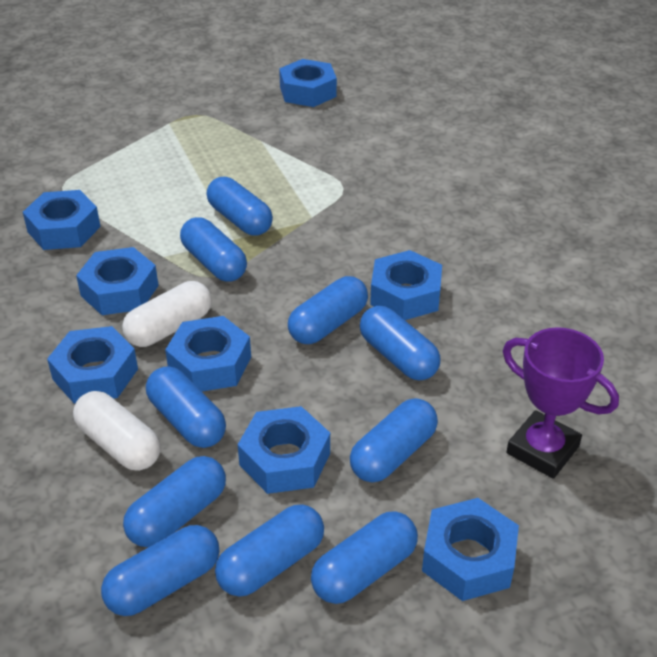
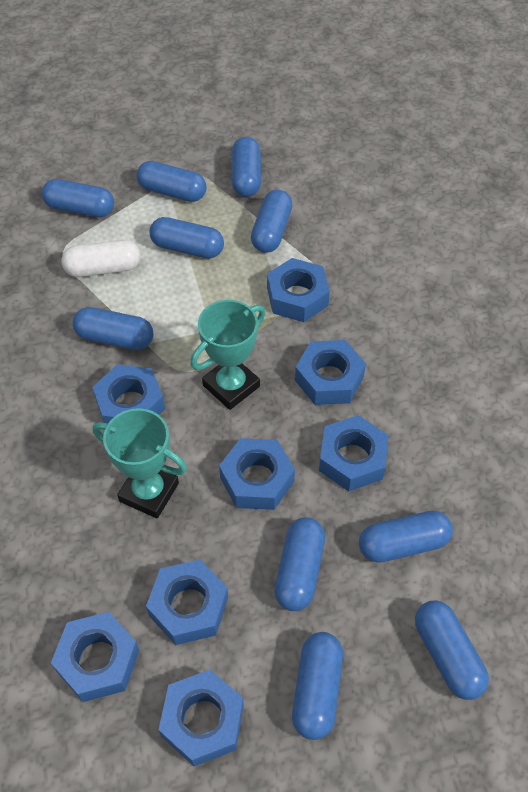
purple trophy: 1 -> 0
turquoise trophy: 0 -> 2
white capsule: 2 -> 1

